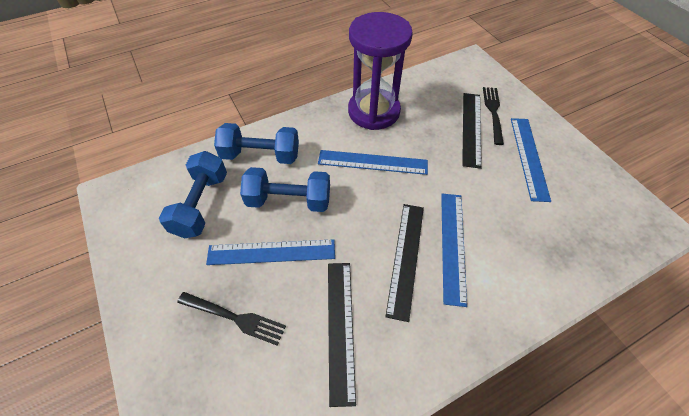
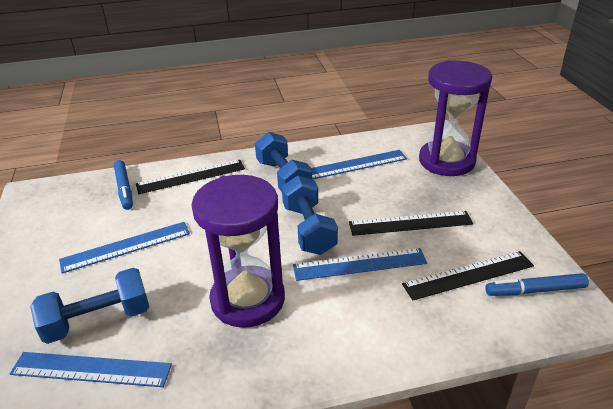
black fork: 2 -> 0
blue marker: 0 -> 2
purple hourglass: 1 -> 2

